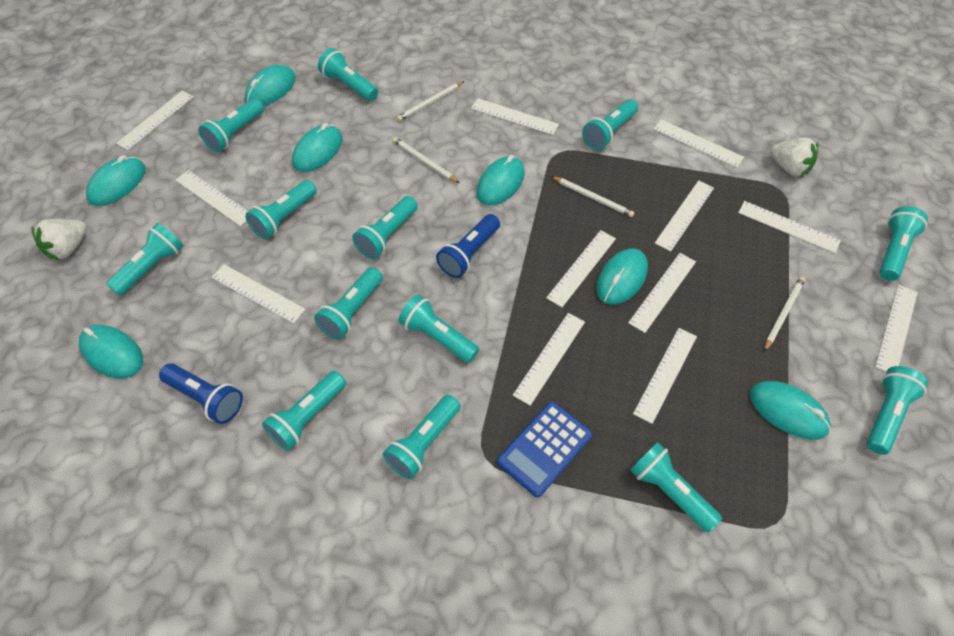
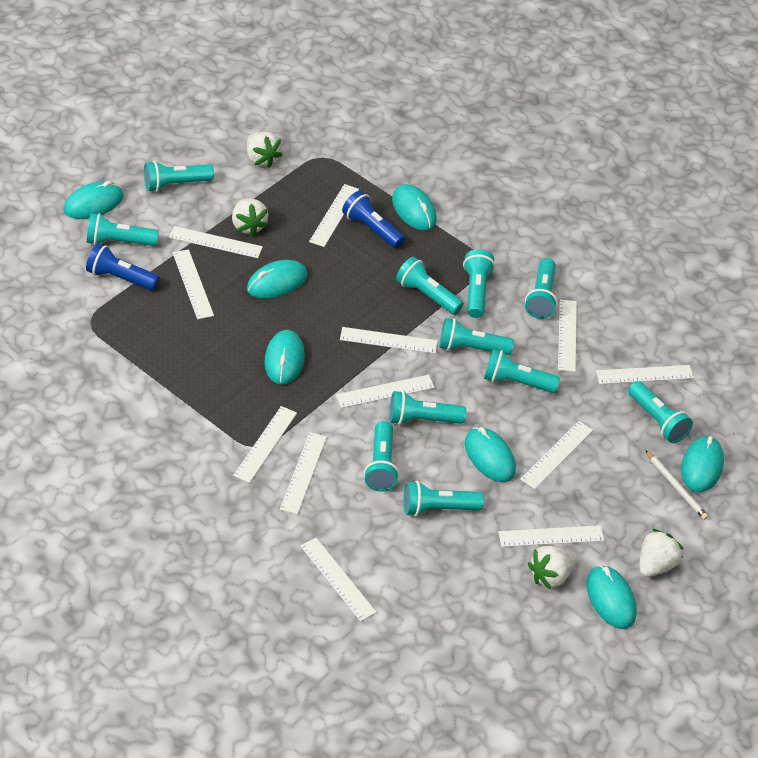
blue calculator: 1 -> 0
turquoise flashlight: 13 -> 11
white pencil: 4 -> 1
white strawberry: 2 -> 4

